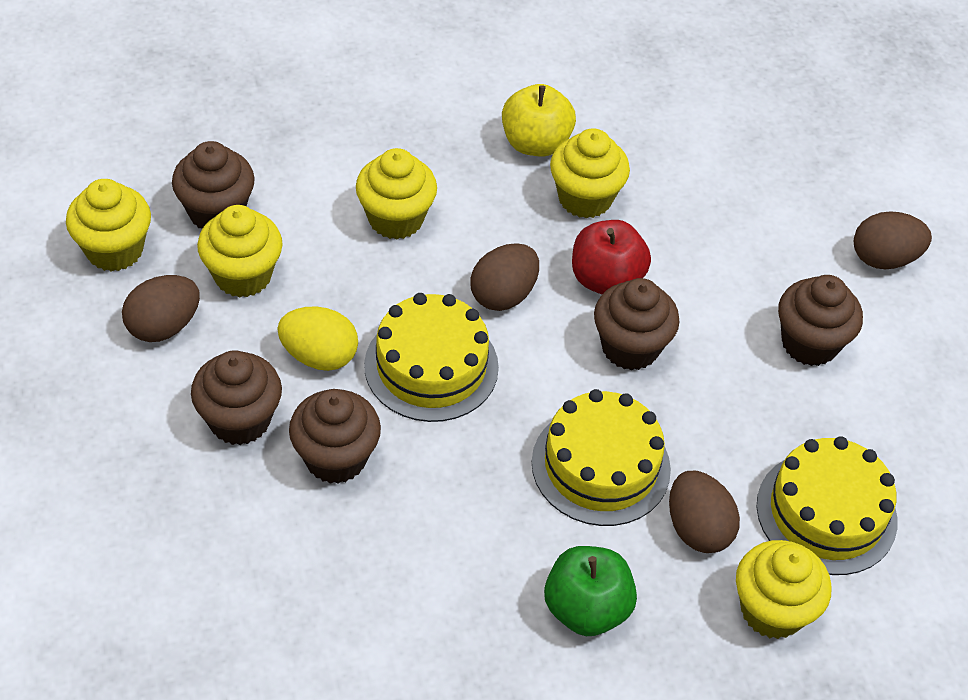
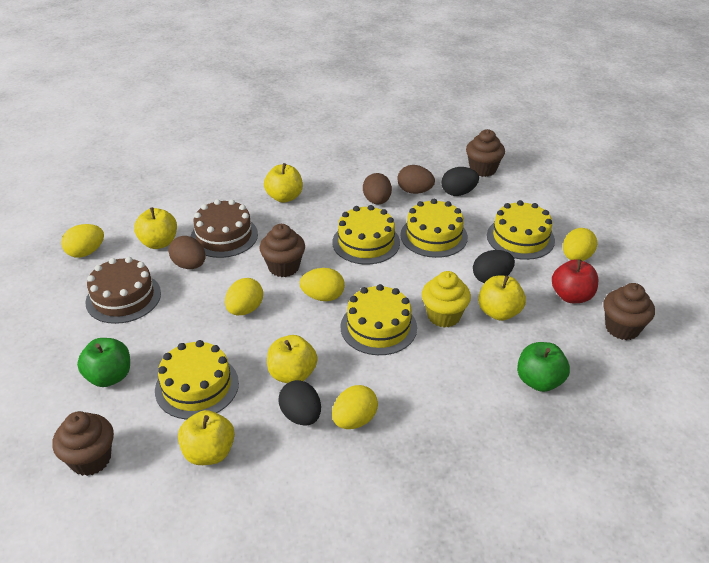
black egg: 0 -> 3
brown cake: 0 -> 2
brown cupcake: 5 -> 4
brown egg: 4 -> 3
green apple: 1 -> 2
yellow apple: 1 -> 5
yellow cake: 3 -> 5
yellow cupcake: 5 -> 1
yellow egg: 1 -> 5

